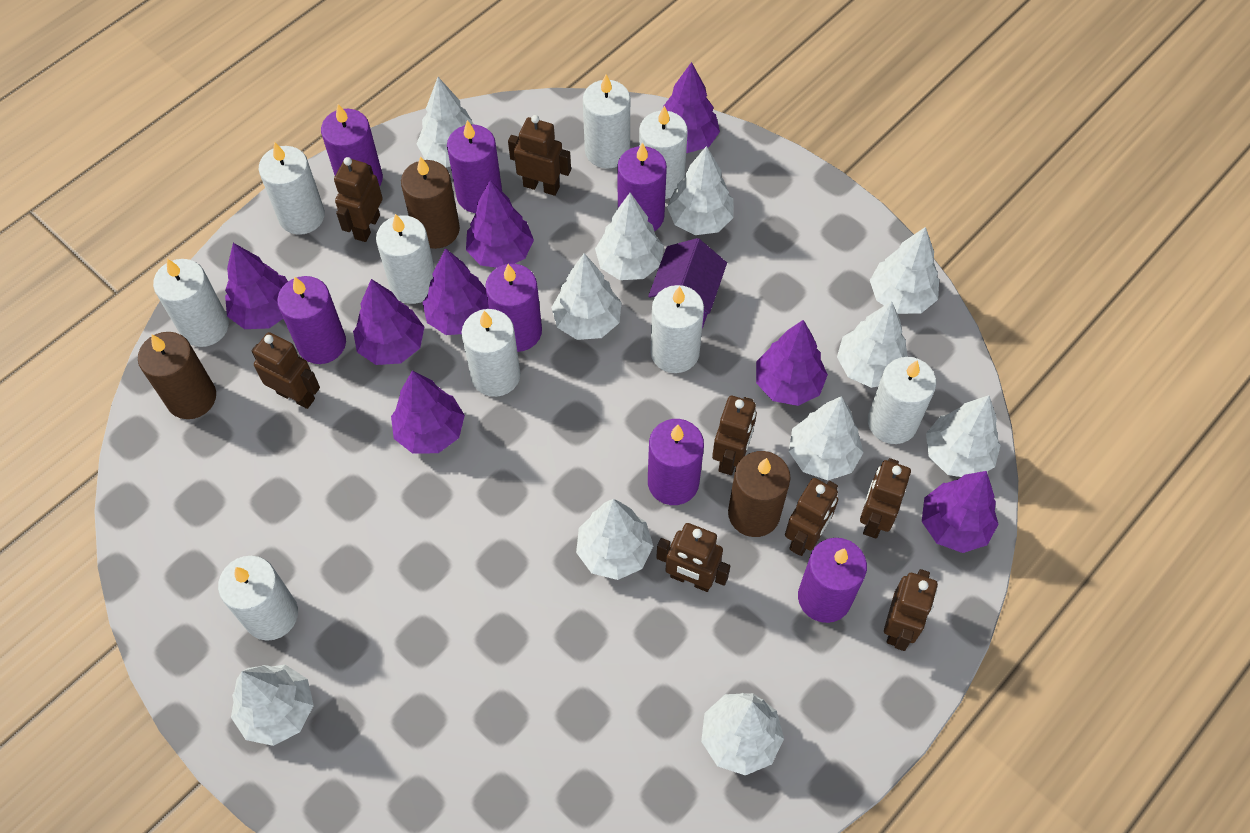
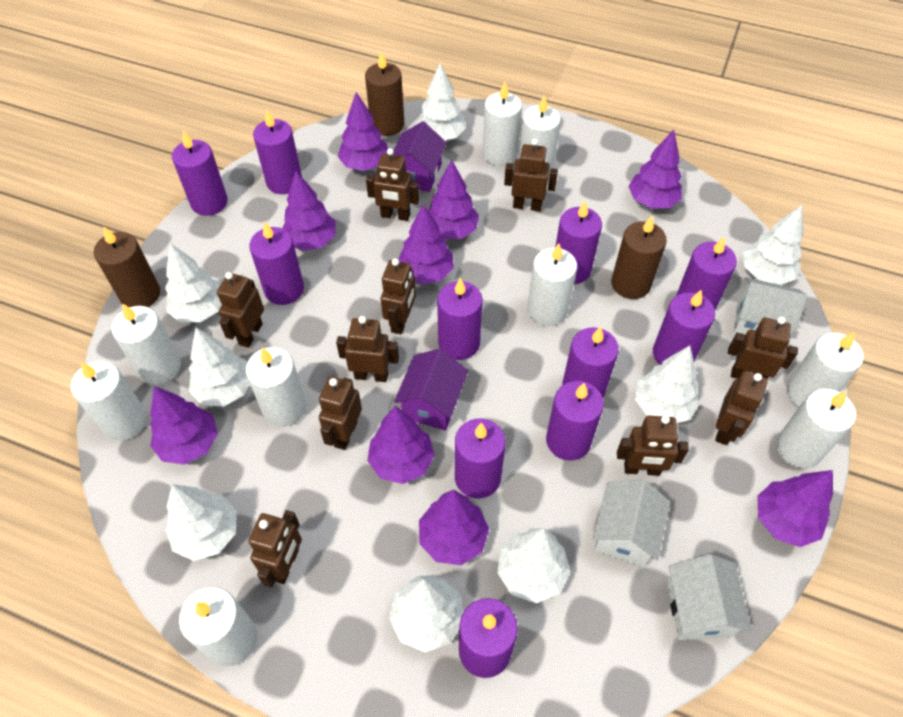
brown robot: 8 -> 10
purple candle: 7 -> 11
purple house: 1 -> 2
purple tree: 8 -> 9
white house: 0 -> 3
white tree: 11 -> 8

